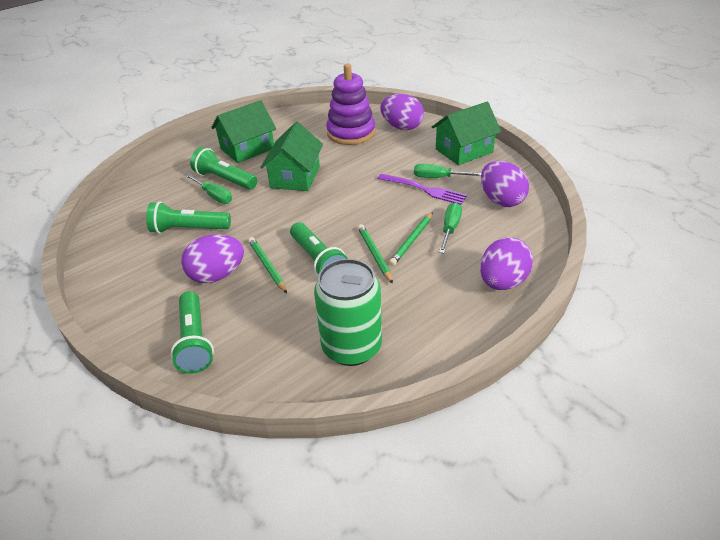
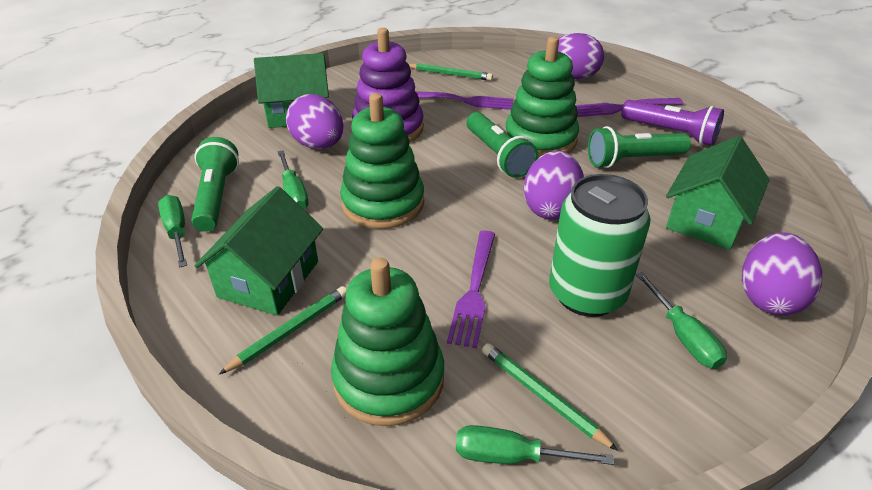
green flashlight: 4 -> 3
green screwdriver: 3 -> 4
green stacking toy: 0 -> 3
purple flashlight: 0 -> 1
purple fork: 1 -> 3

